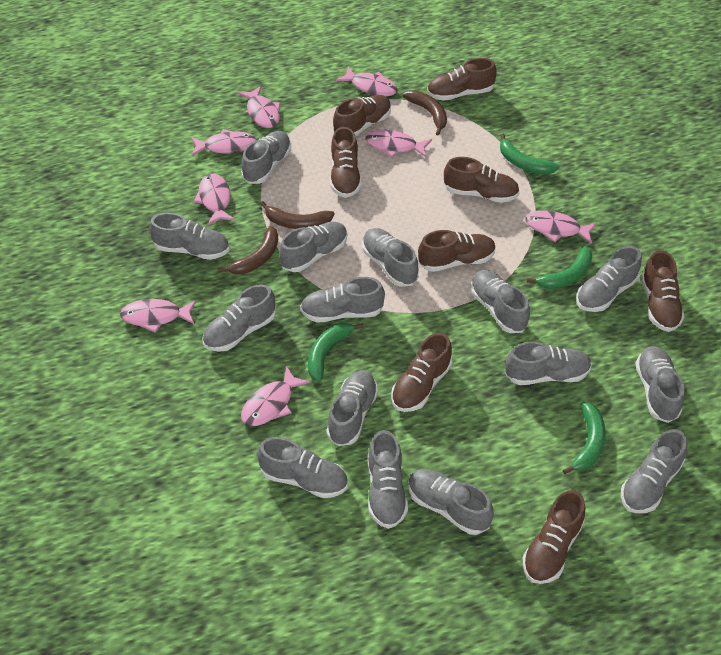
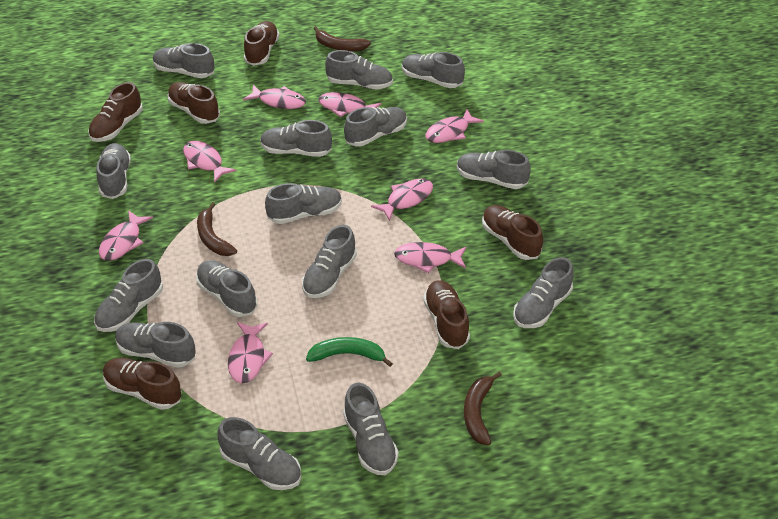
brown shoe: 8 -> 6
green banana: 4 -> 1

